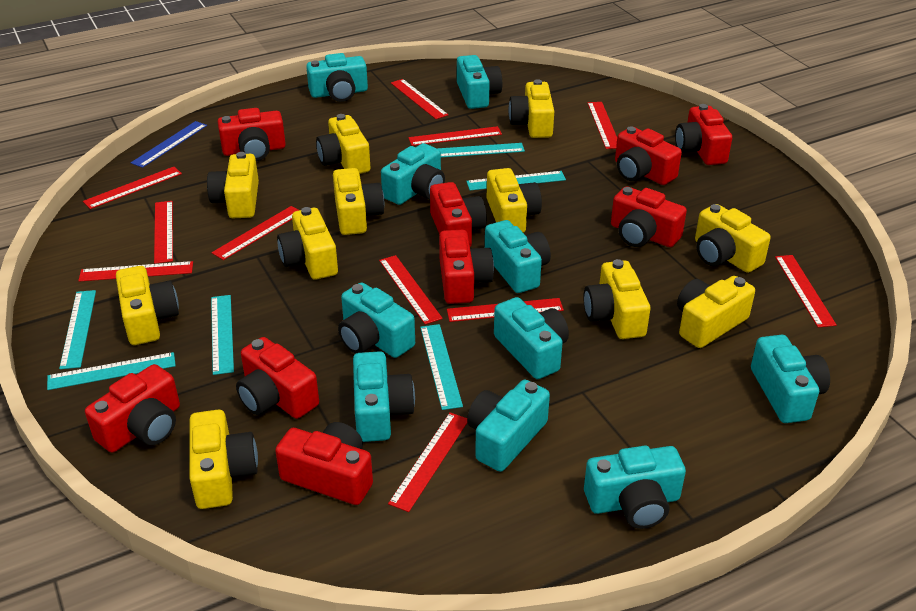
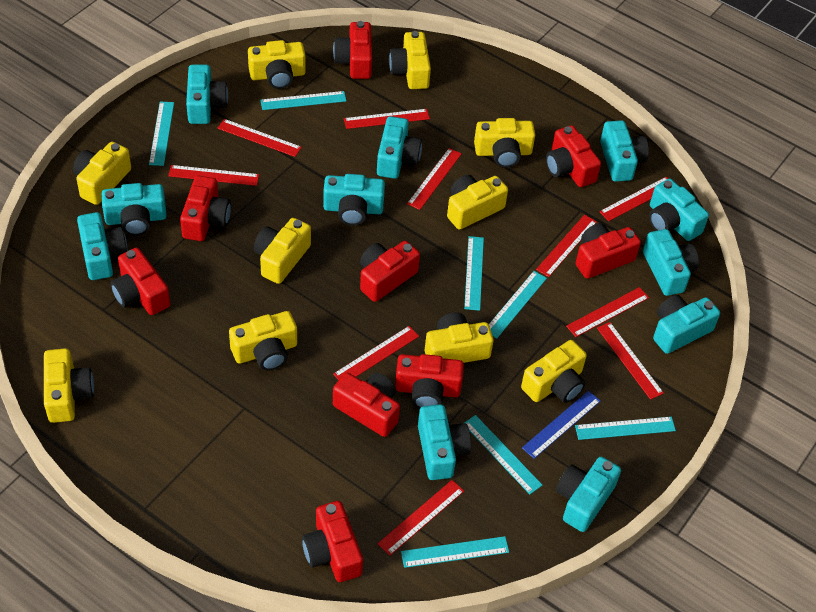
red ruler: 11 -> 10
turquoise camera: 10 -> 11
turquoise ruler: 6 -> 7
yellow camera: 11 -> 10

